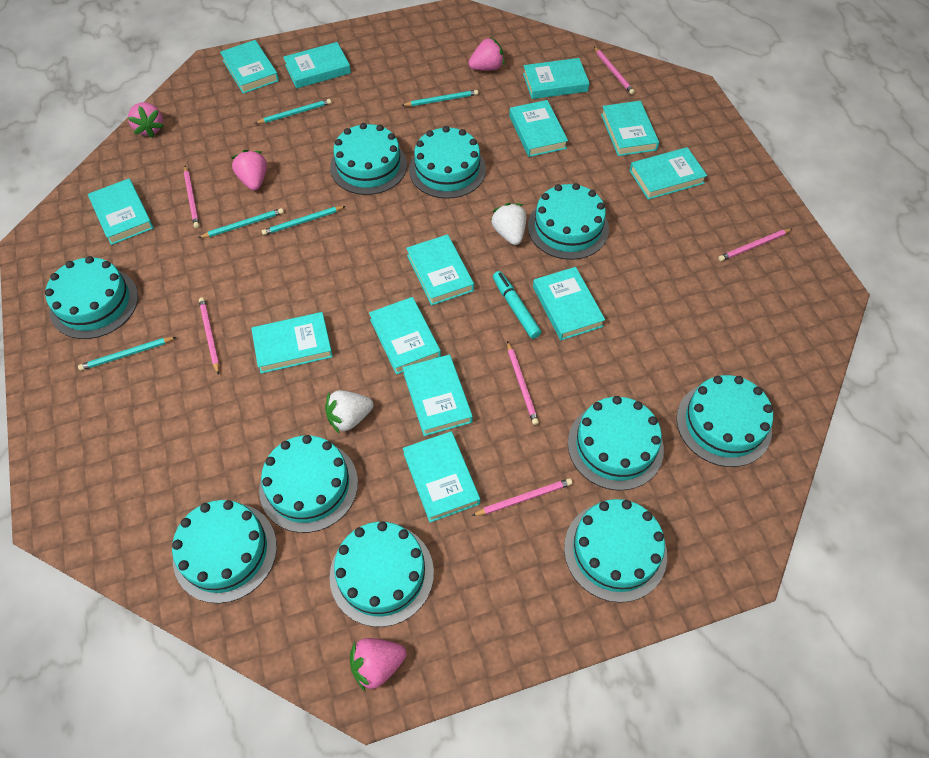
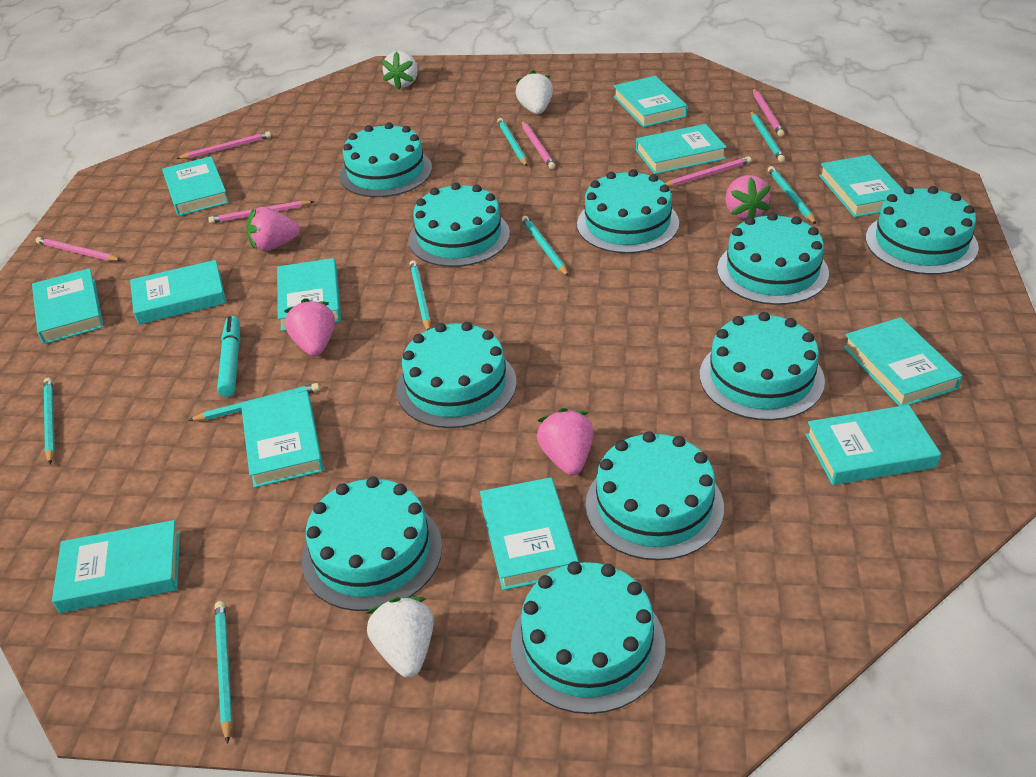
turquoise book: 13 -> 12
turquoise pencil: 5 -> 8
white strawberry: 2 -> 3

